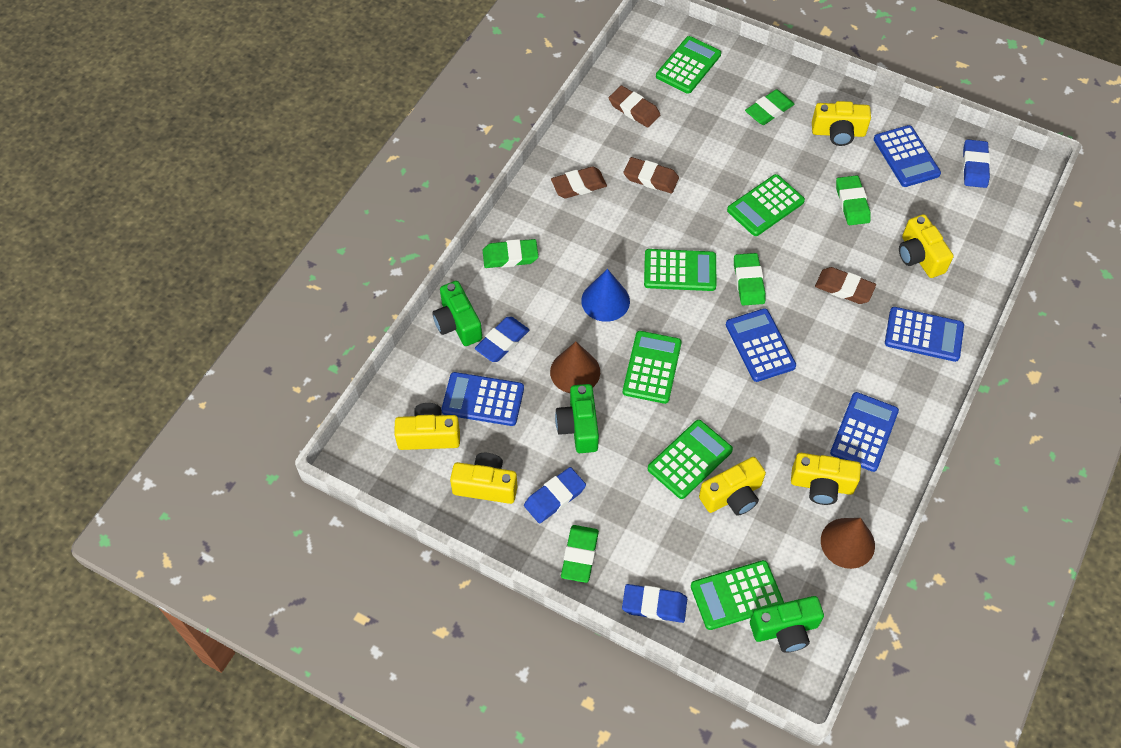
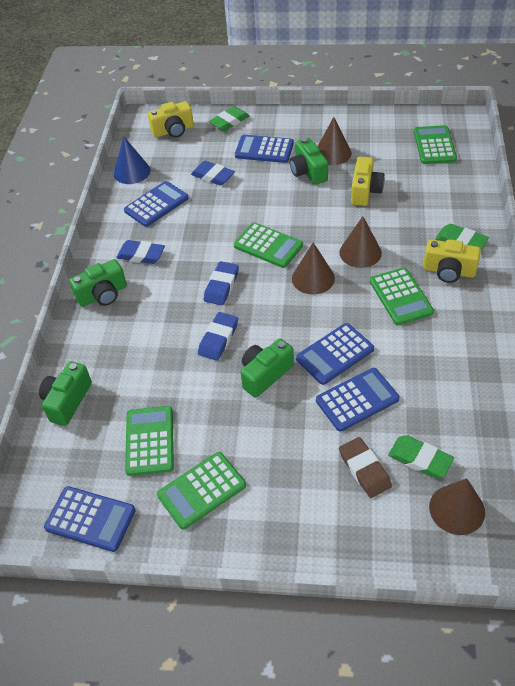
brown cone: 2 -> 4
brown eraser: 4 -> 1
green calculator: 6 -> 5
green camera: 3 -> 4
green eraser: 5 -> 3
yellow camera: 6 -> 3

